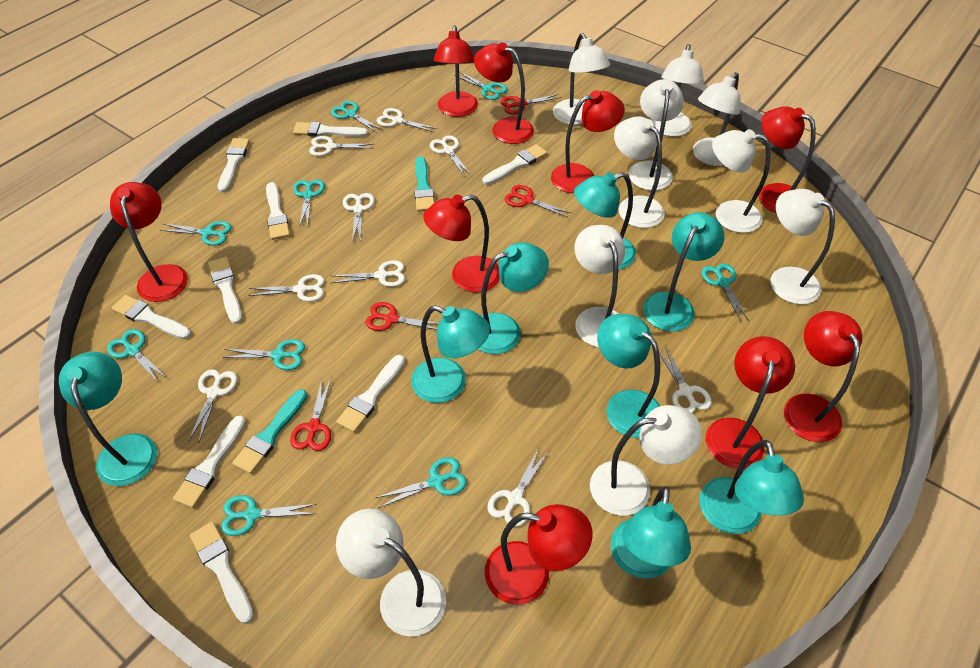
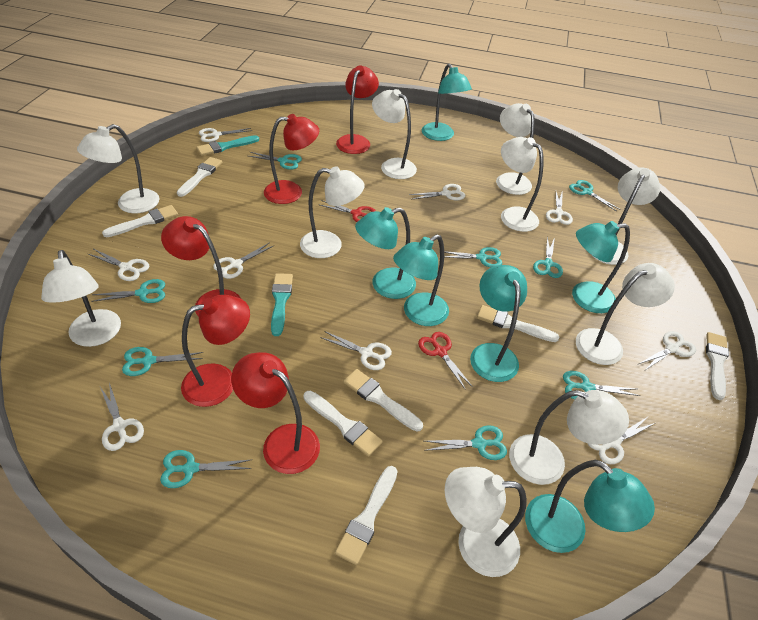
red lamp: 9 -> 5
red scissors: 4 -> 2
turquoise lamp: 8 -> 6
white brush: 9 -> 7

